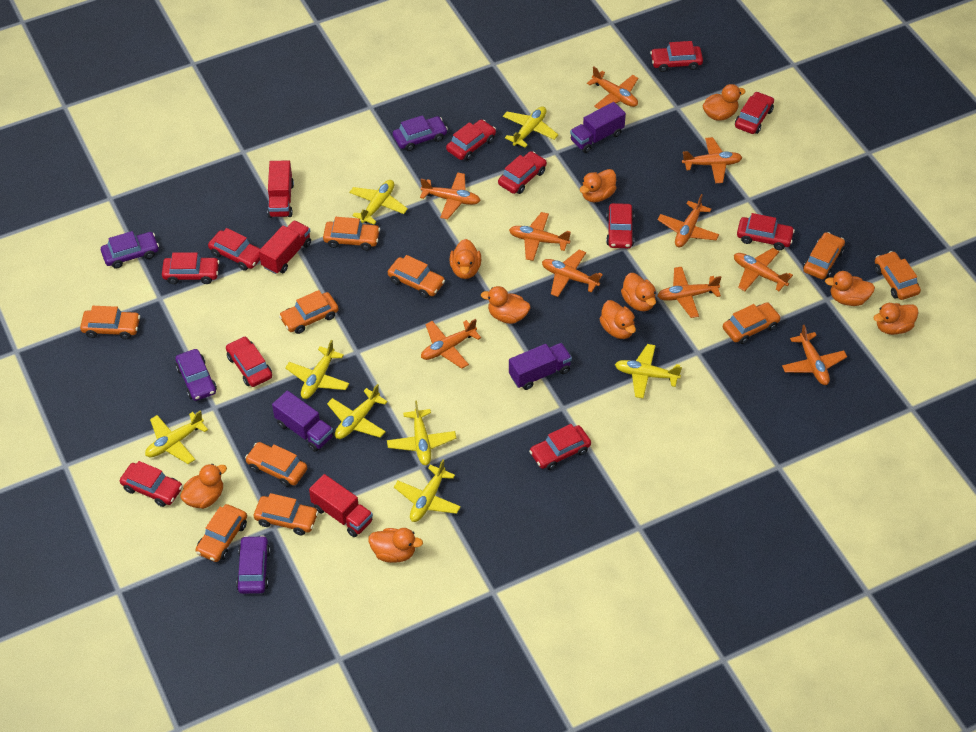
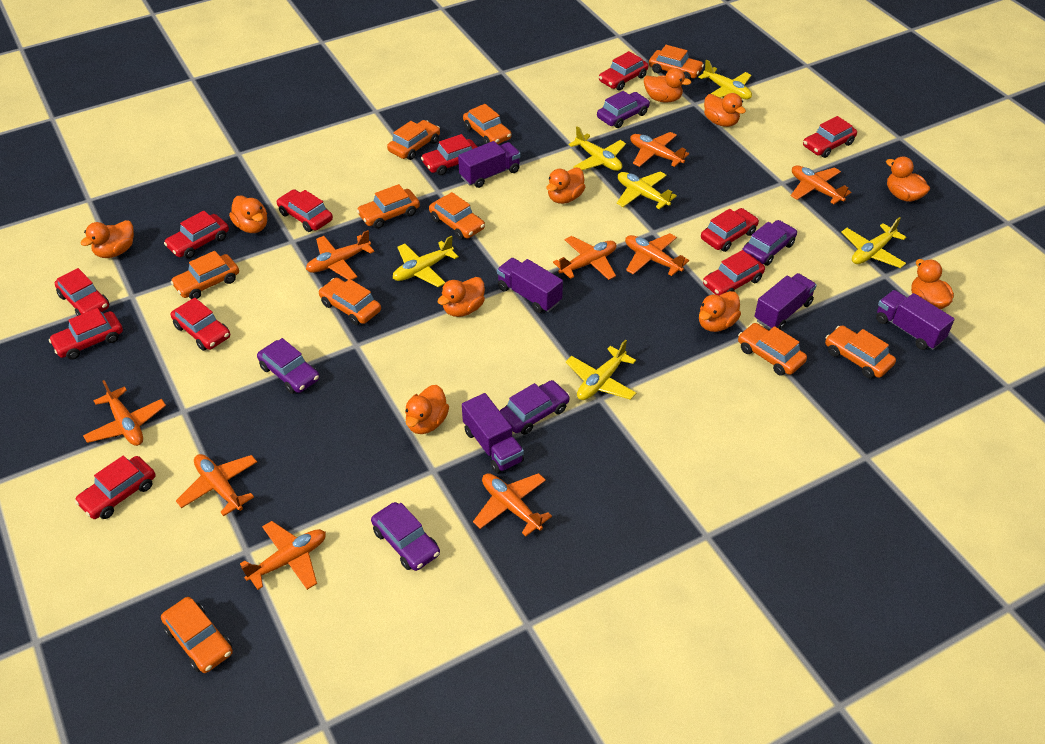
orange plane: 10 -> 9
purple car: 4 -> 5
purple truck: 3 -> 5
red truck: 3 -> 0
yellow plane: 8 -> 6

